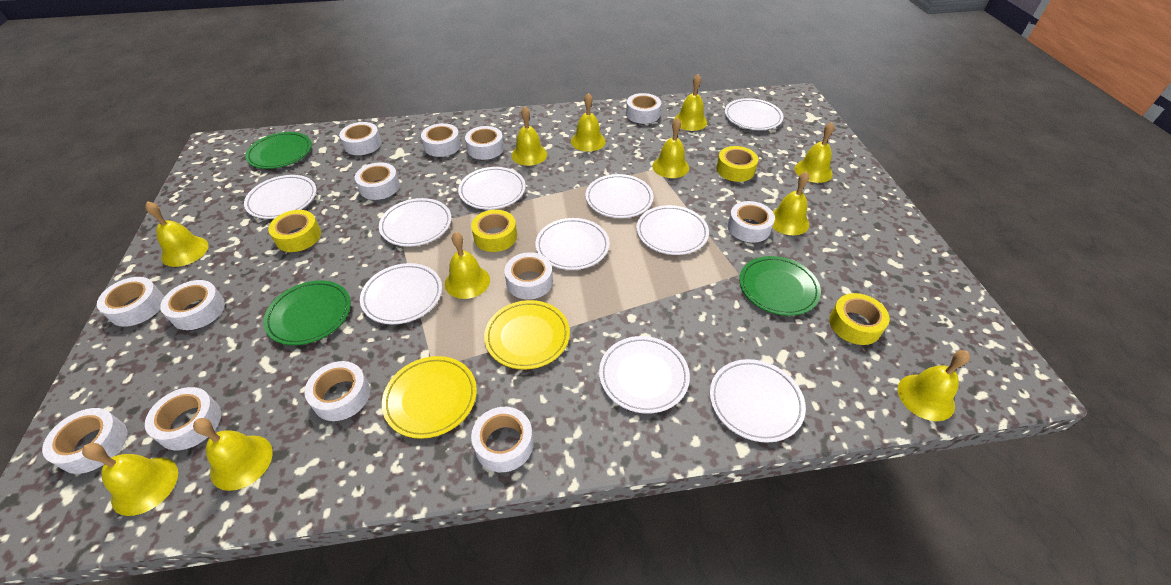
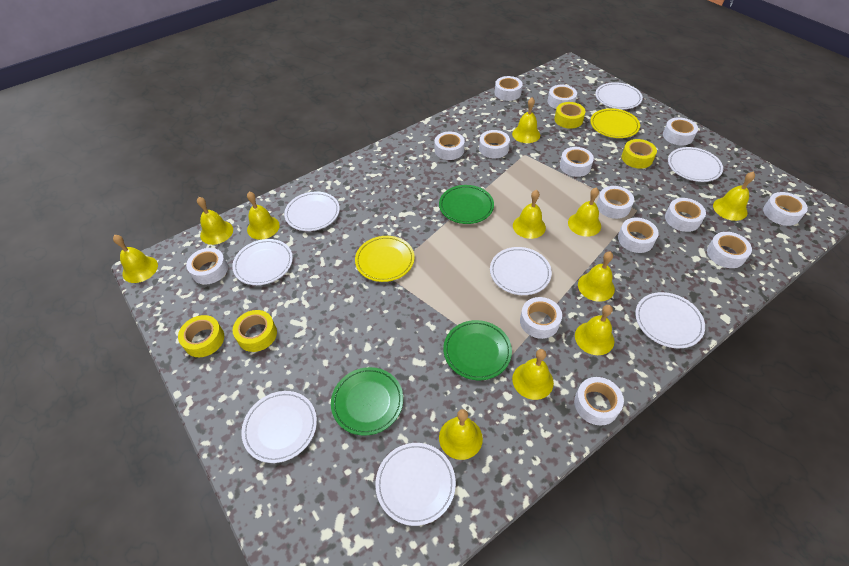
white plate: 10 -> 8
white tape: 13 -> 14

